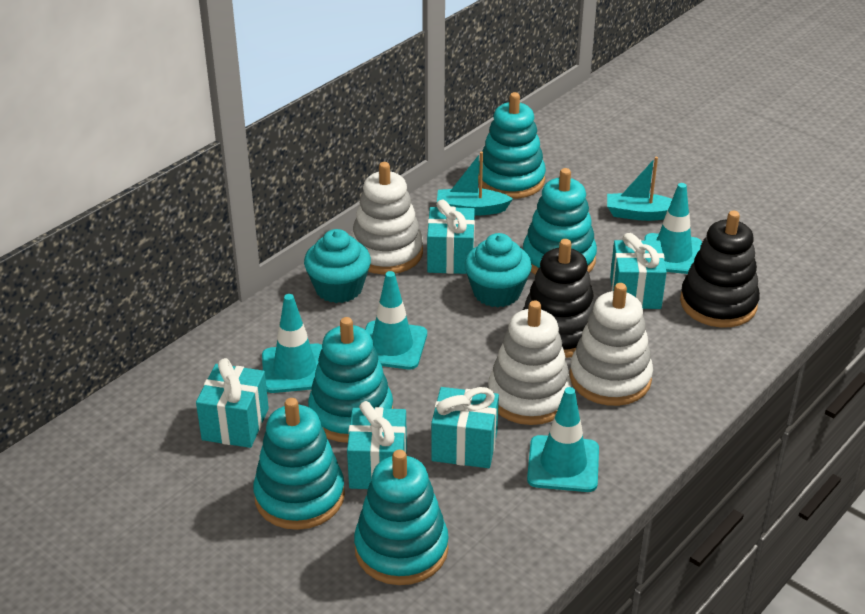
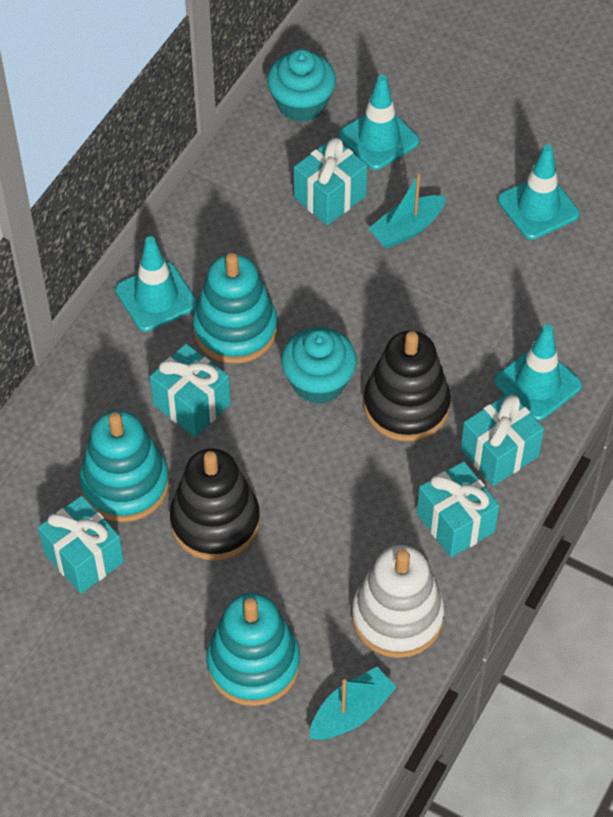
turquoise stacking toy: 5 -> 3
white stacking toy: 3 -> 1

